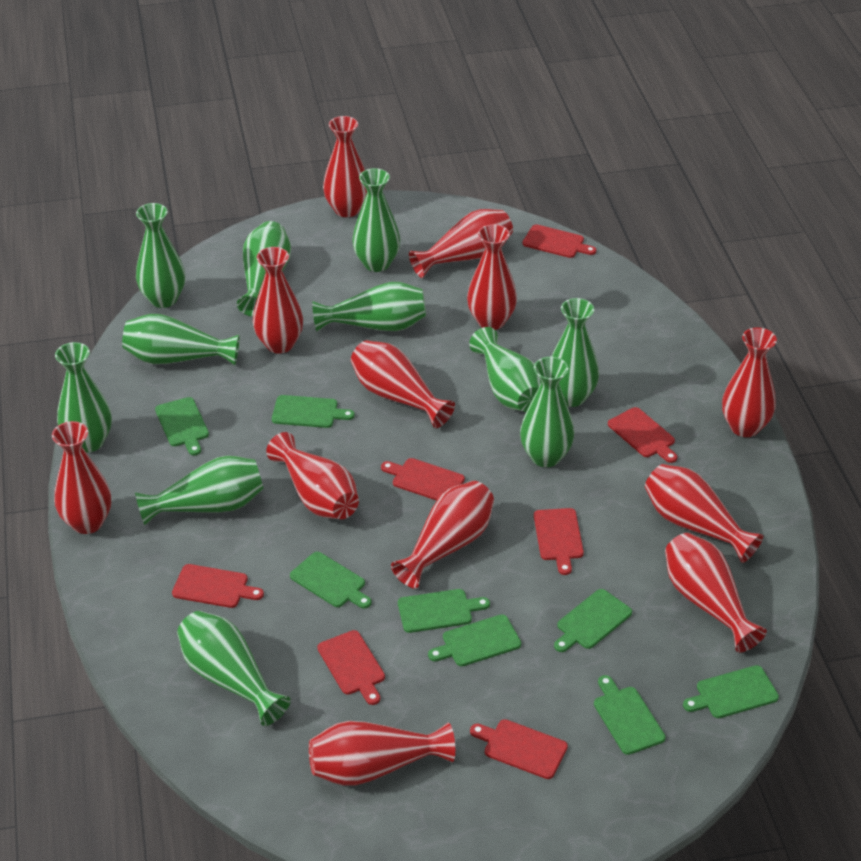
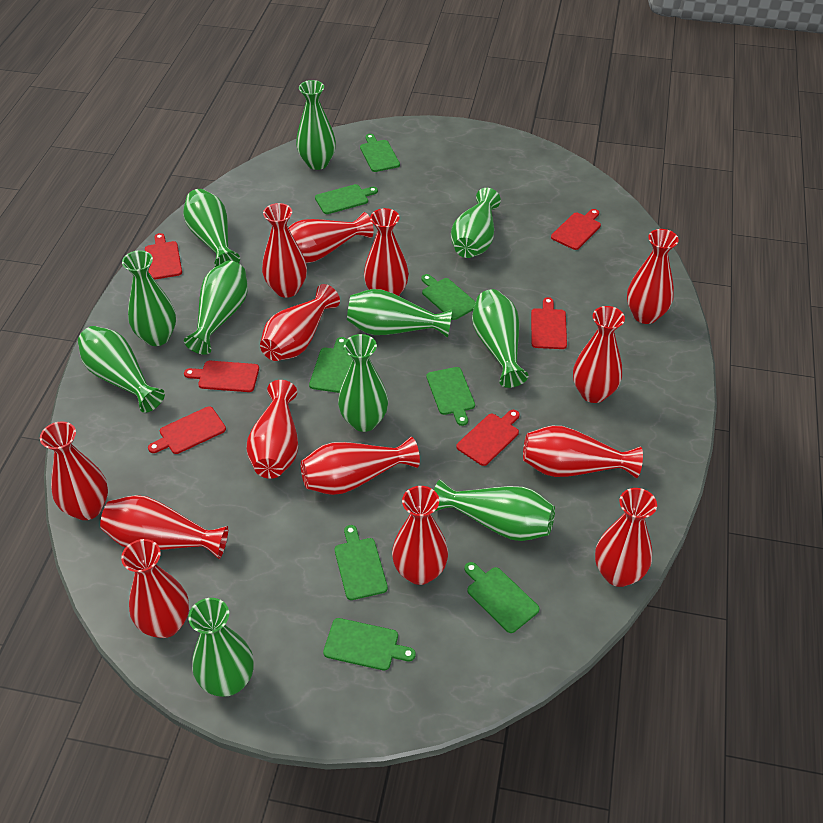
red cutting board: 7 -> 6
red vase: 12 -> 14

